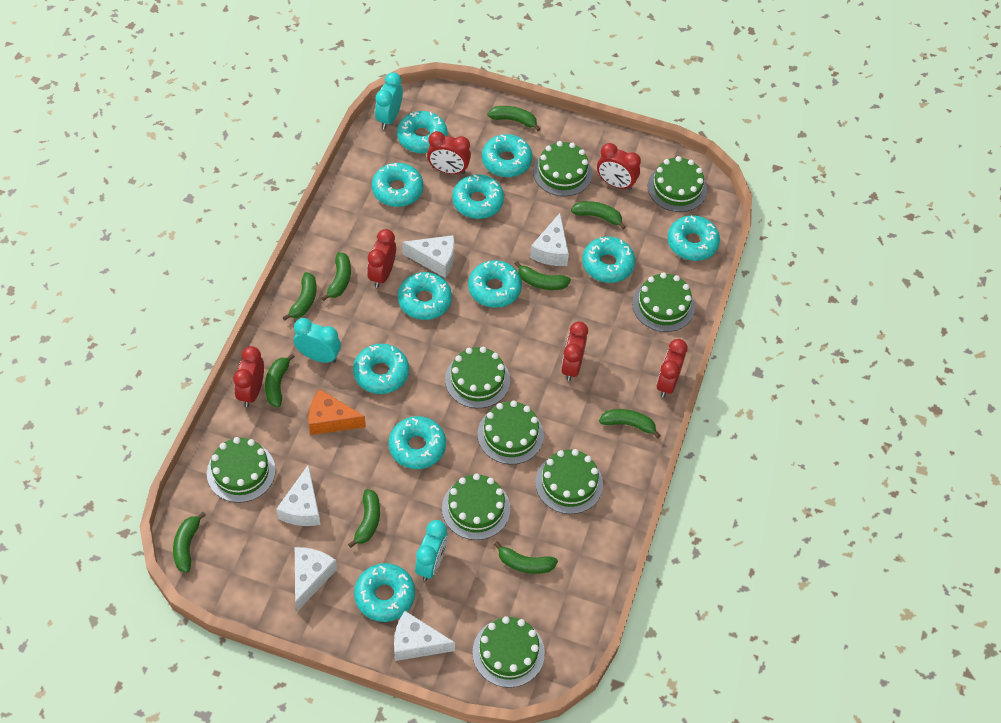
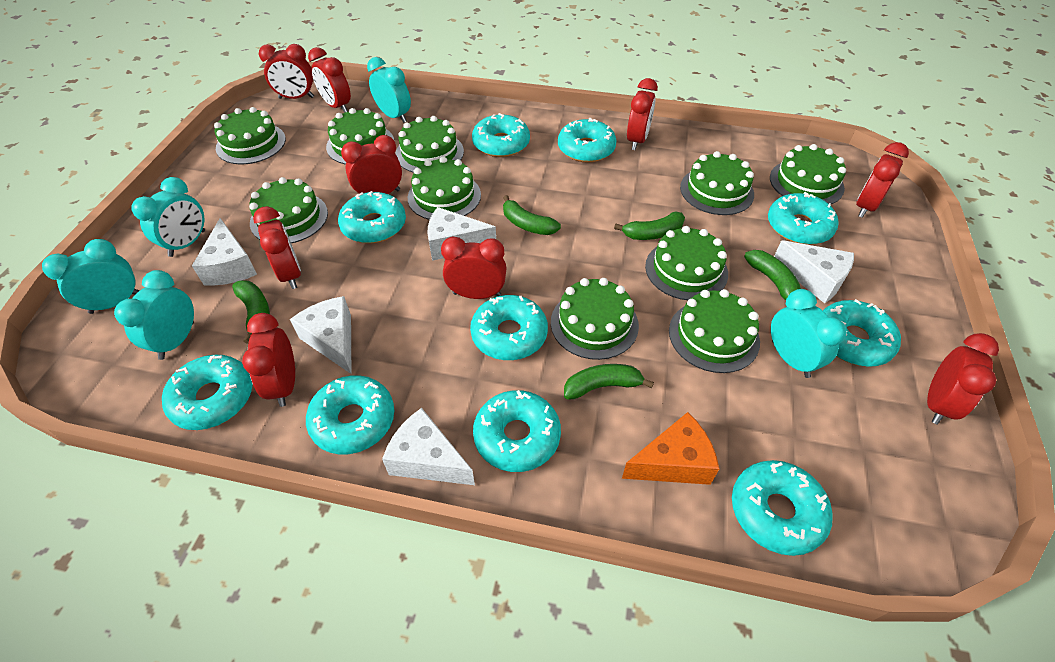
green banana: 10 -> 5
green cake: 9 -> 10
red clock: 6 -> 9
turquoise clock: 3 -> 5
turquoise donut: 11 -> 10

